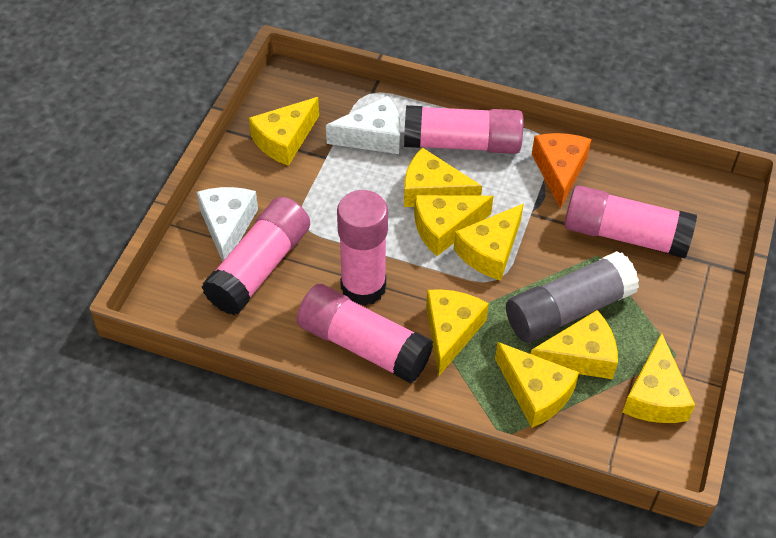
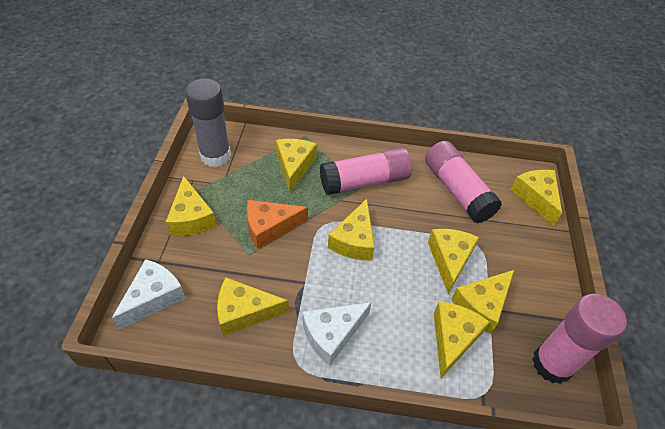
pink glue stick: 5 -> 3

